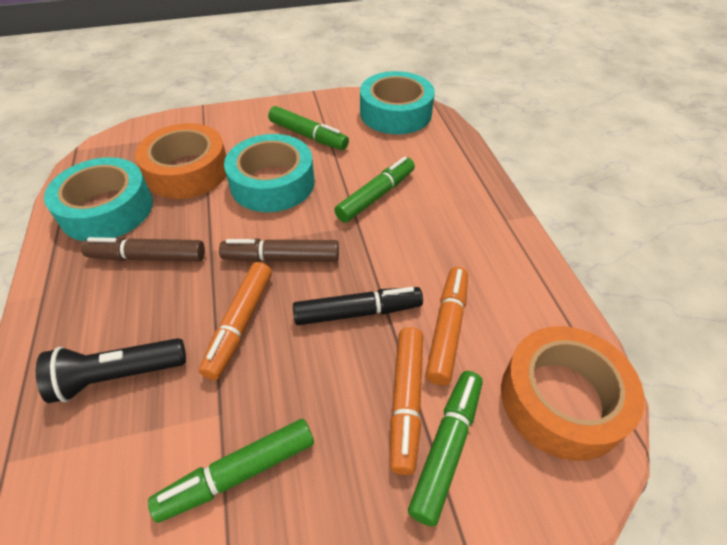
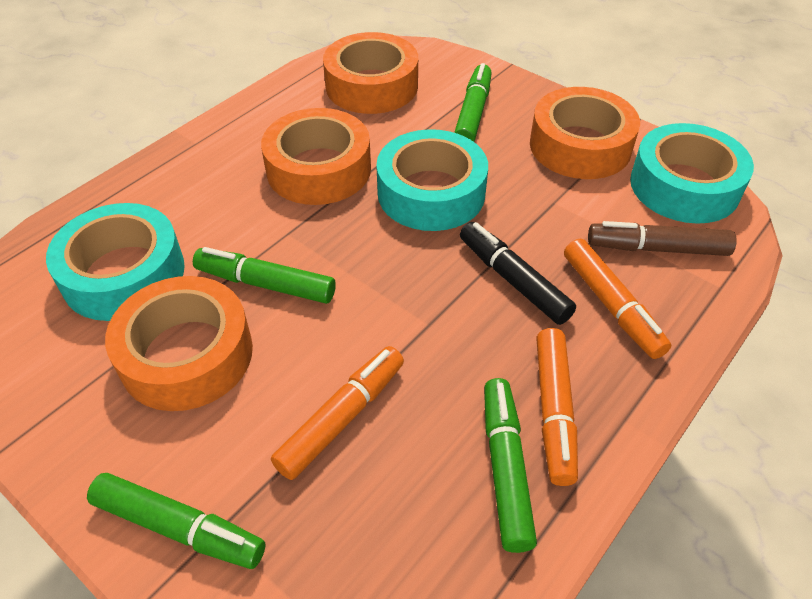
black flashlight: 1 -> 0
brown marker: 2 -> 1
orange tape: 2 -> 4

